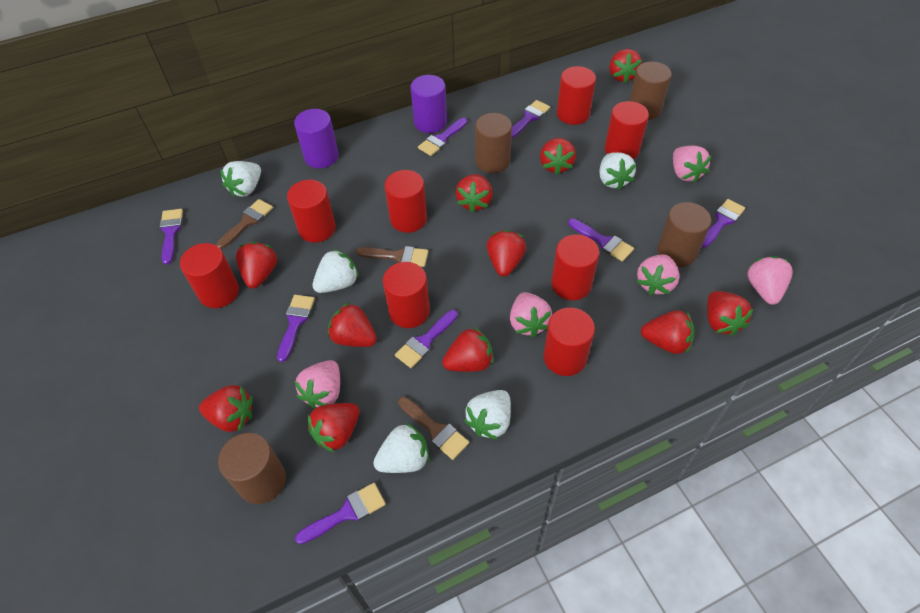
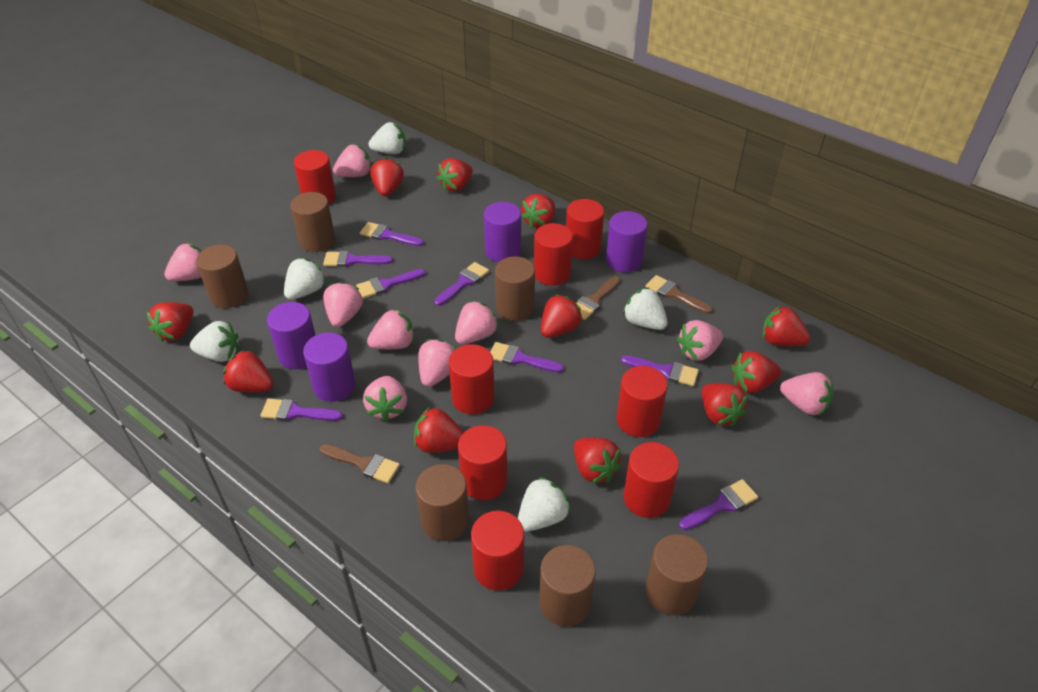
brown cylinder: 4 -> 6
pink strawberry: 5 -> 9
purple cylinder: 2 -> 4

